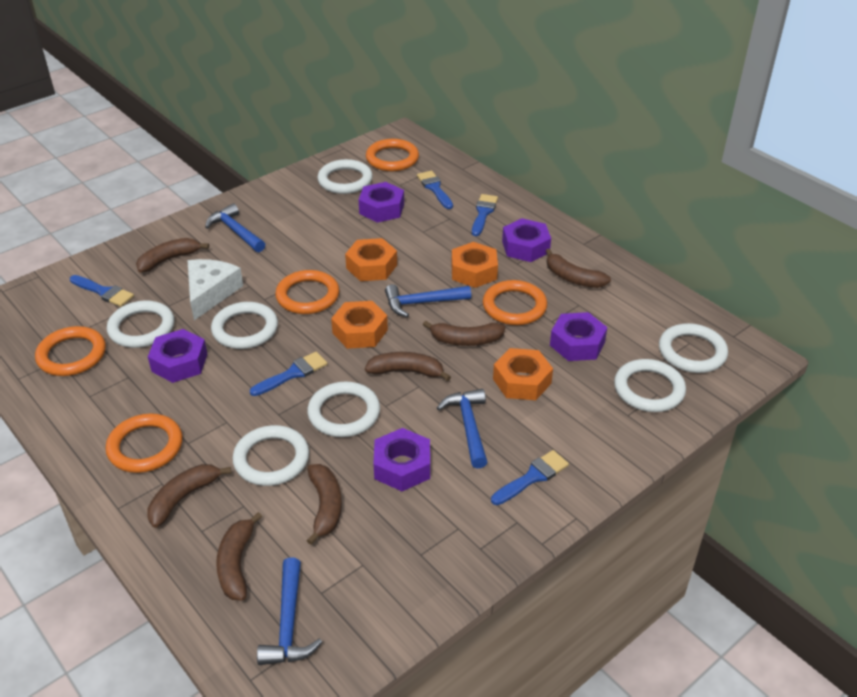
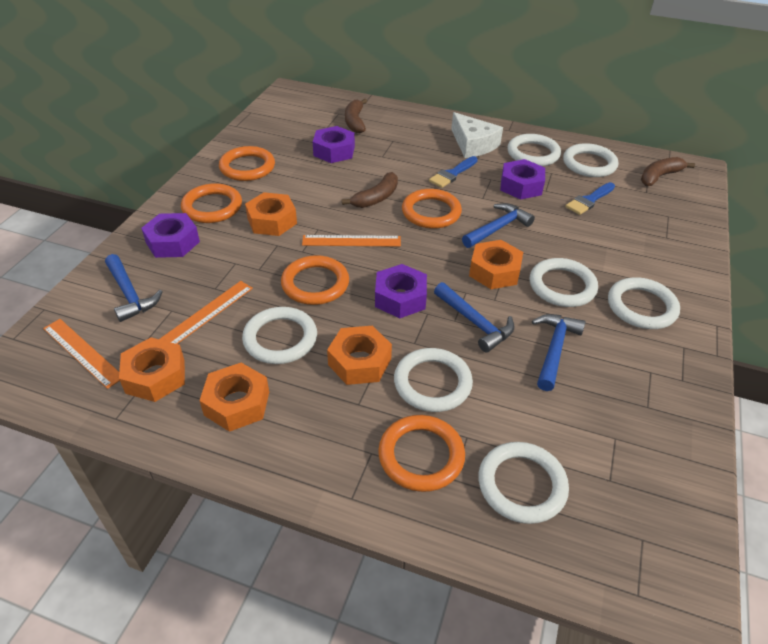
blue brush: 5 -> 2
brown banana: 7 -> 3
orange nut: 4 -> 5
orange ruler: 0 -> 3
purple nut: 5 -> 4

